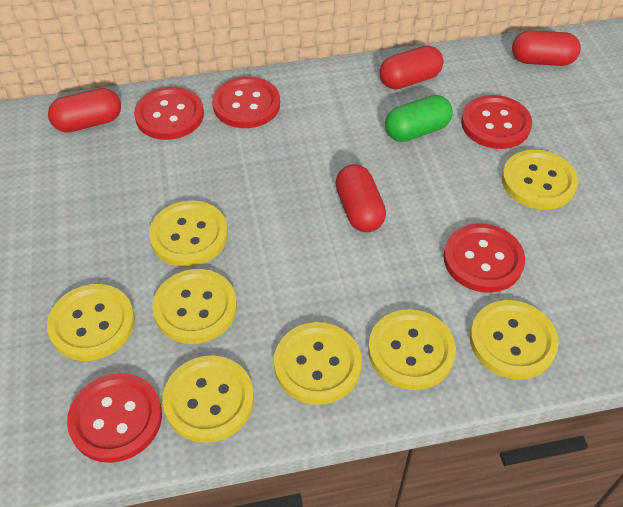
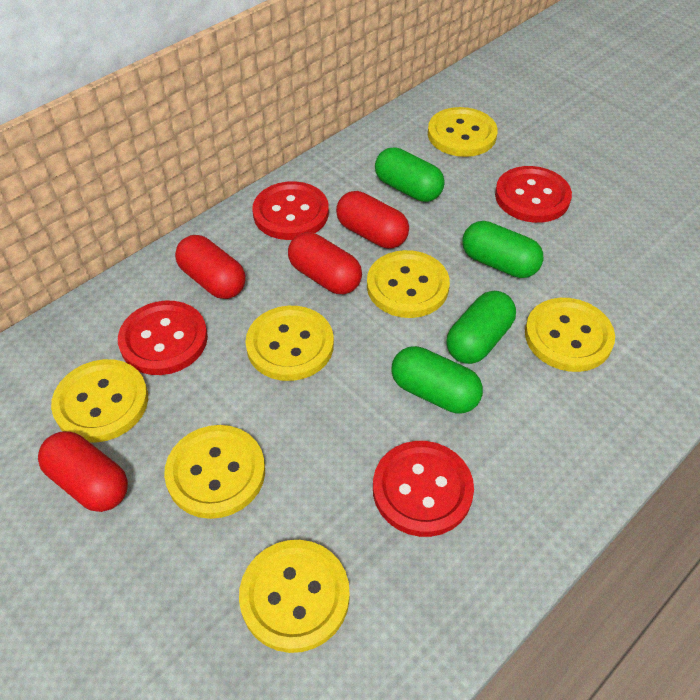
green capsule: 1 -> 4
red button: 5 -> 4
yellow button: 8 -> 7

